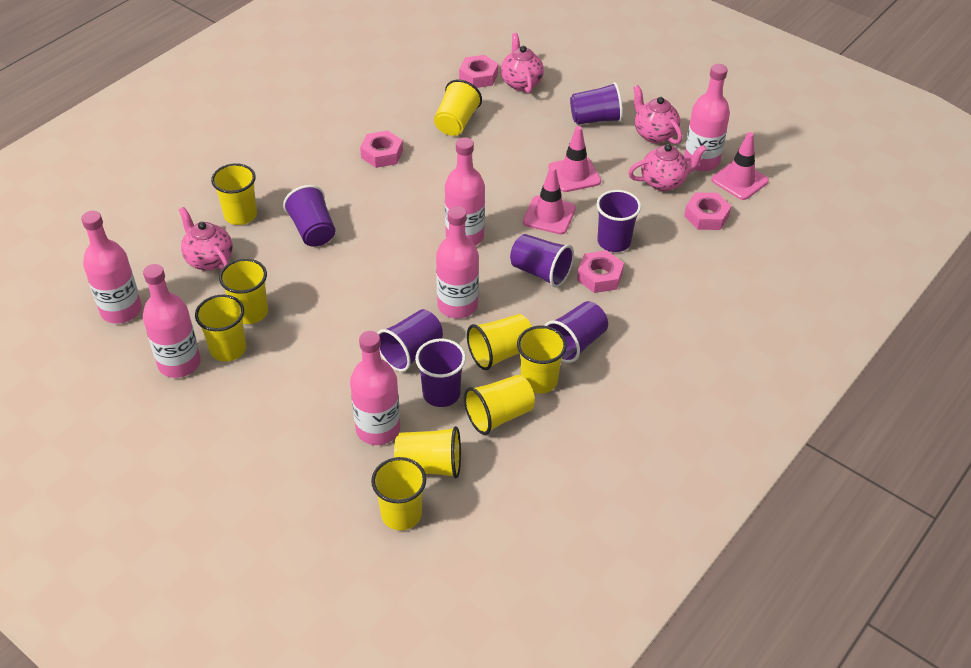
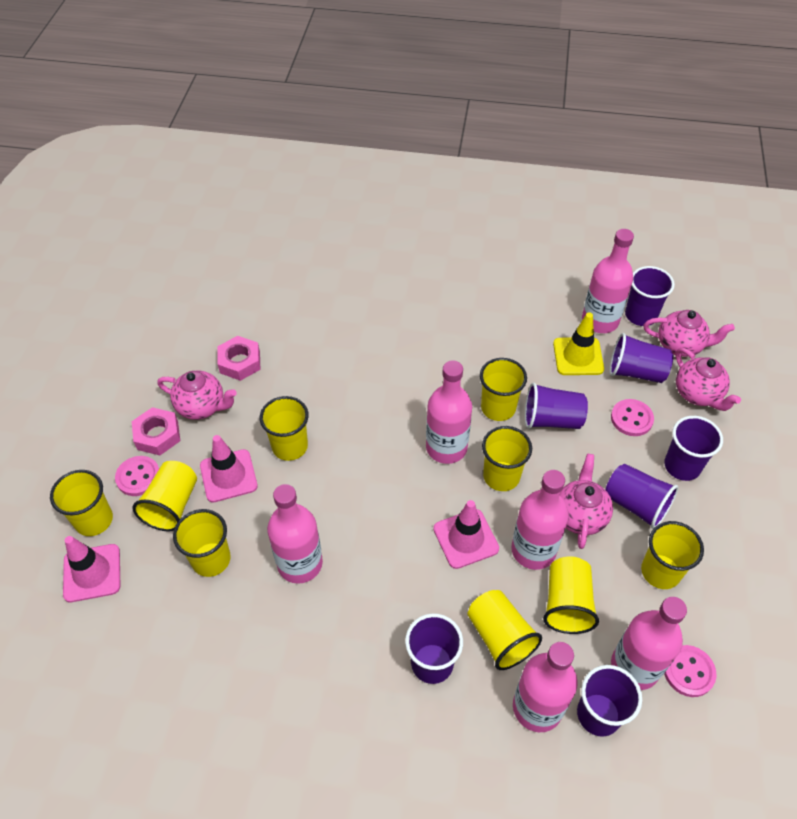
pink button: 0 -> 3
pink nut: 4 -> 2
yellow traffic cone: 0 -> 1

